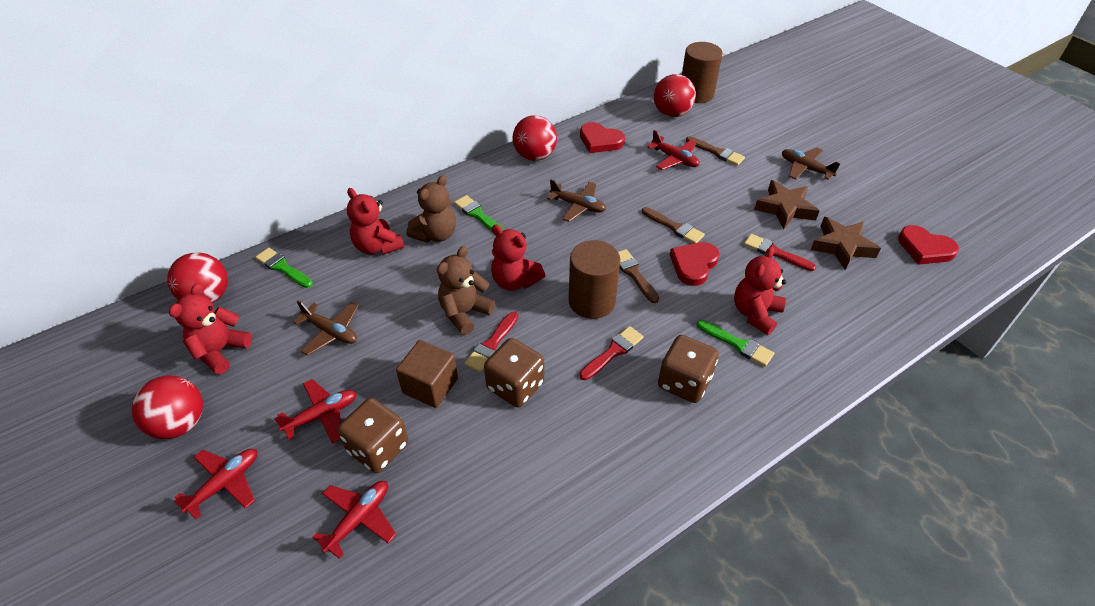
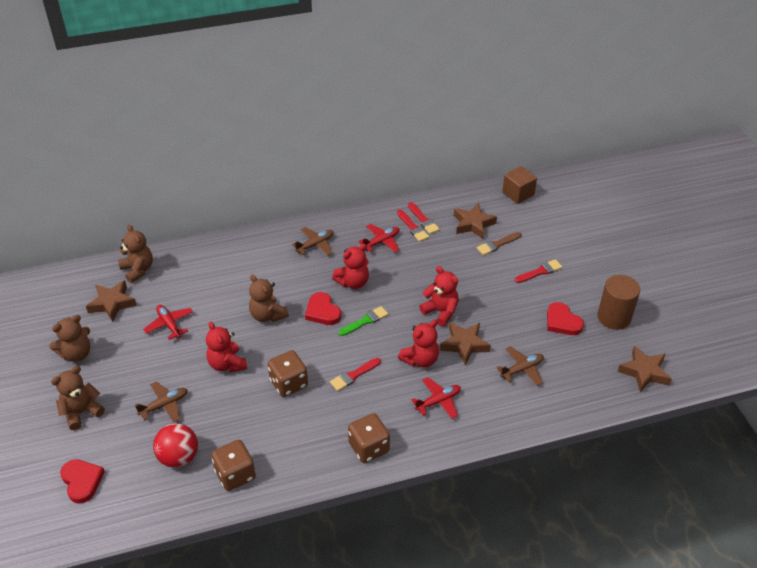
brown brush: 3 -> 1
brown cylinder: 2 -> 1
brown star: 2 -> 4
brown teddy bear: 2 -> 4
green brush: 3 -> 1
red ball: 4 -> 1
red brush: 3 -> 4
red plane: 4 -> 3

